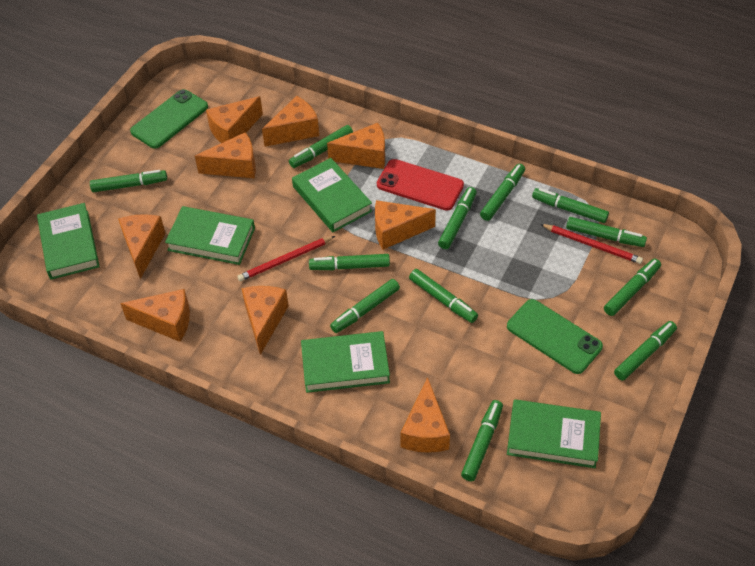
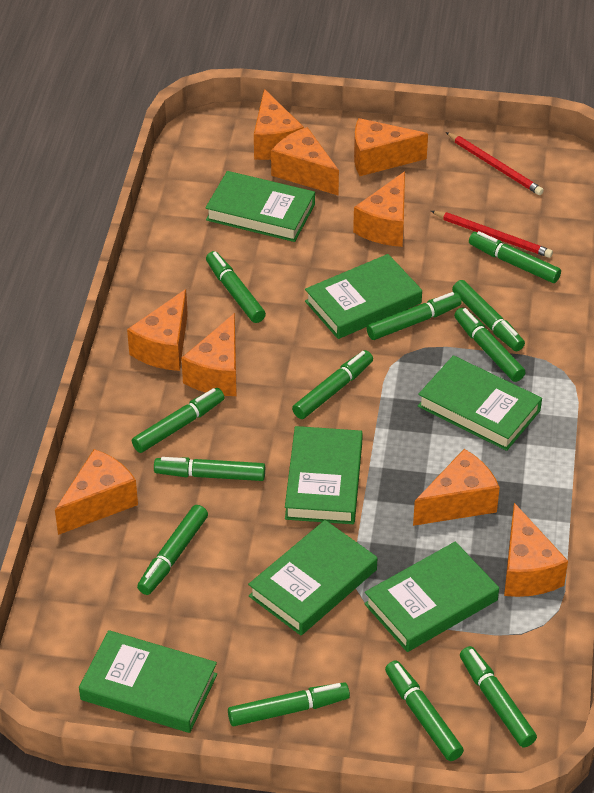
green book: 5 -> 7
green phone: 2 -> 0
red phone: 1 -> 0

